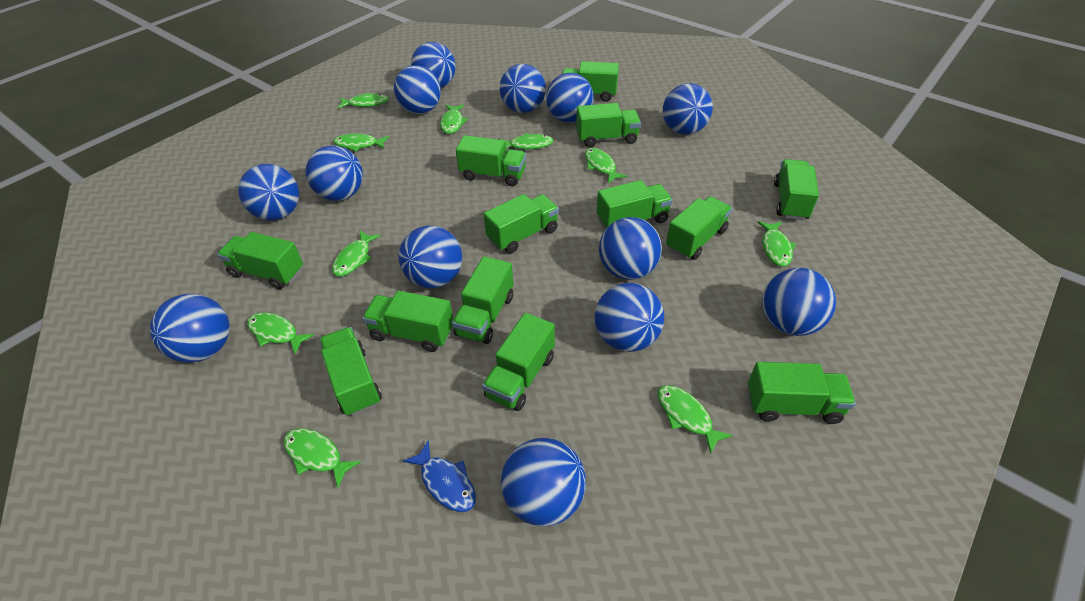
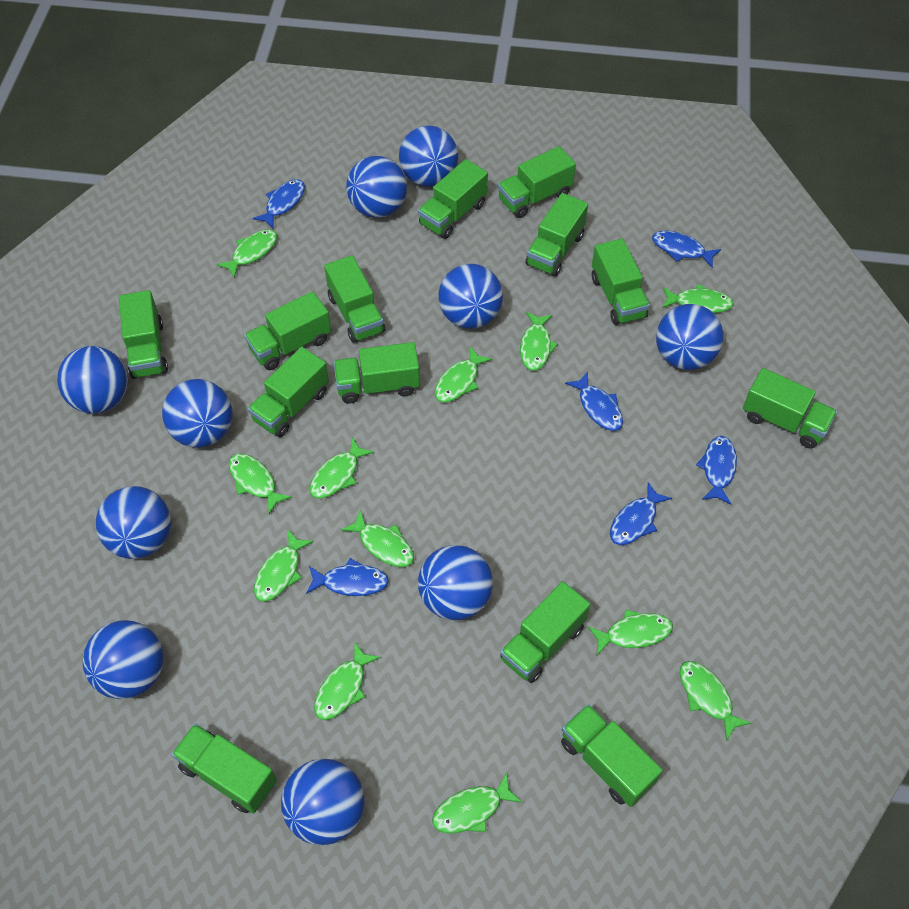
blue ball: 13 -> 10
blue fish: 1 -> 6
green fish: 10 -> 12

